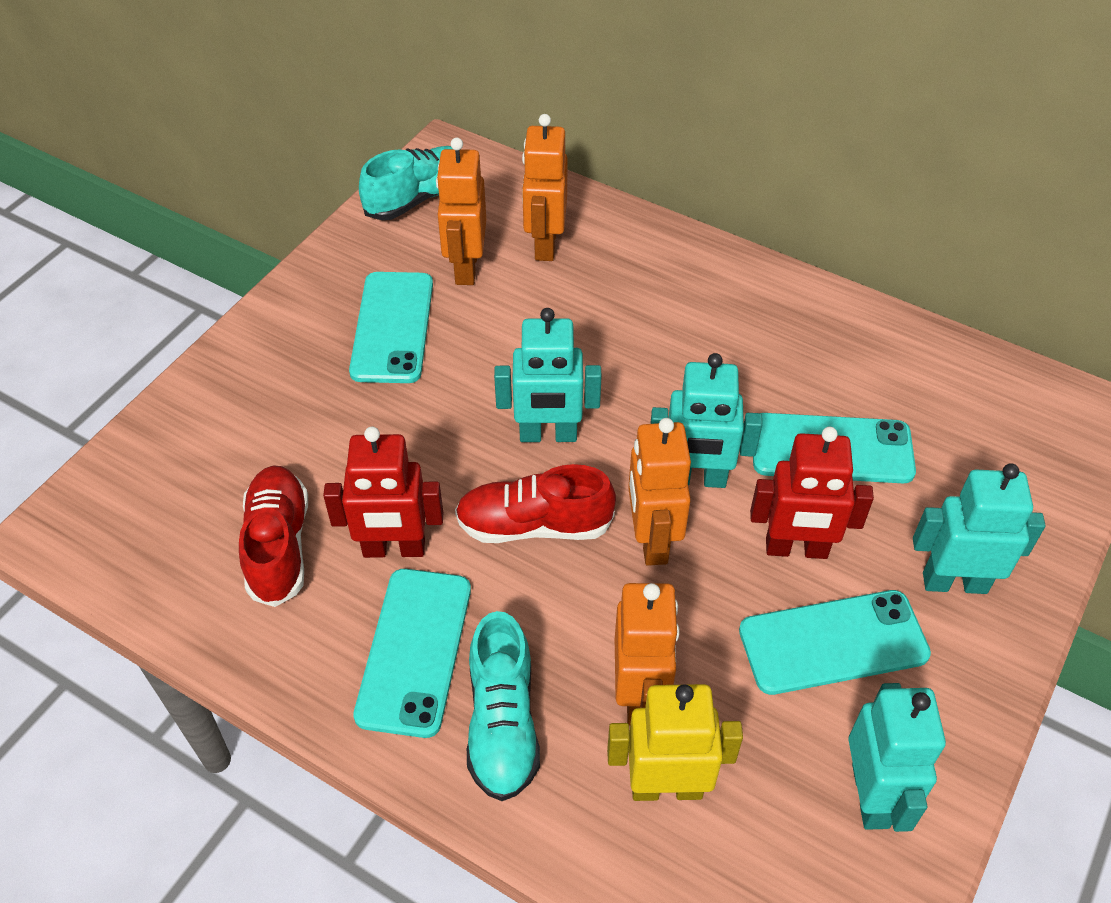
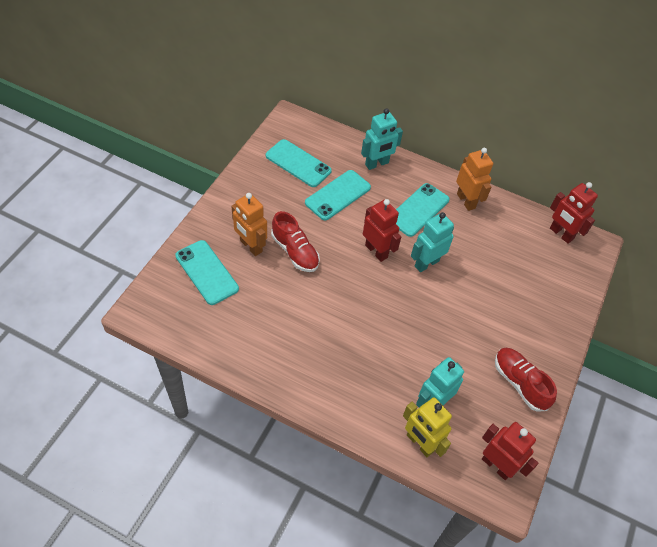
orange robot: 4 -> 2
red robot: 2 -> 3
turquoise robot: 4 -> 3
turquoise shoe: 2 -> 0

